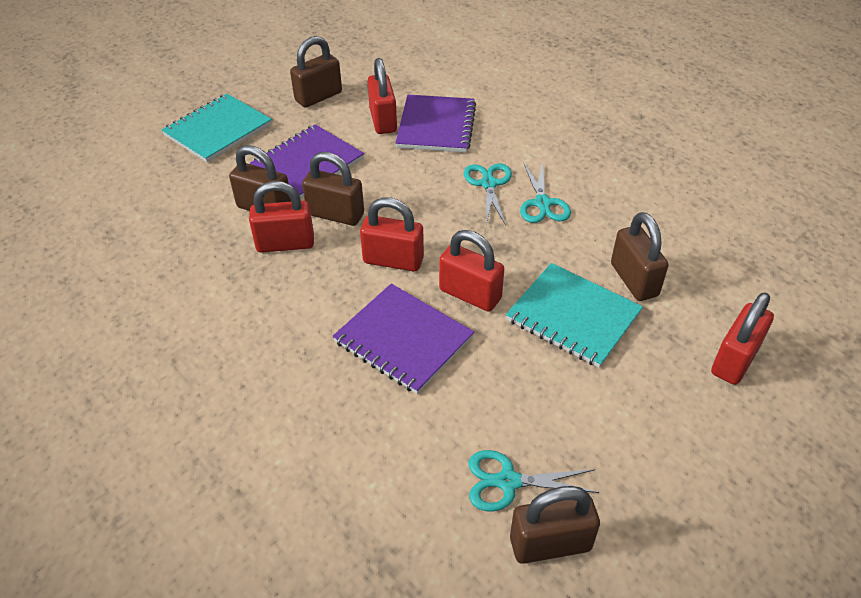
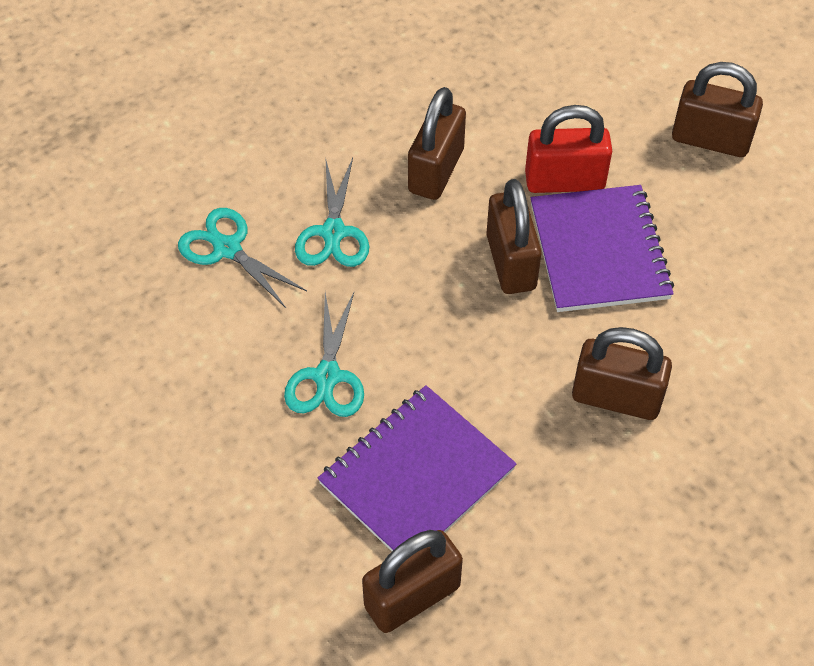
purple notebook: 3 -> 2
red padlock: 5 -> 1
turquoise notebook: 2 -> 0

